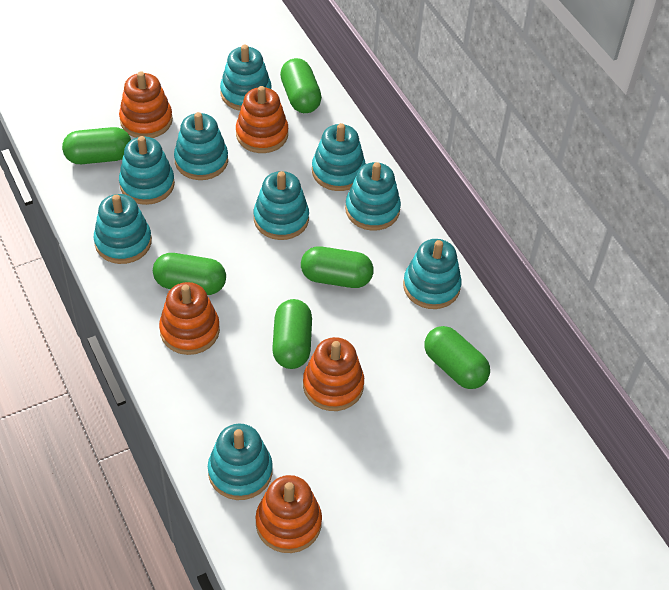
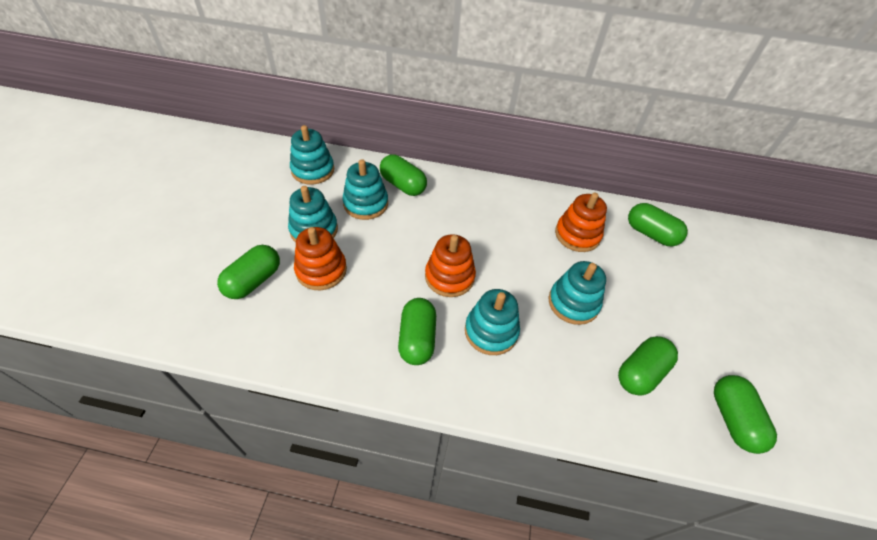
orange stacking toy: 5 -> 3
turquoise stacking toy: 9 -> 5

